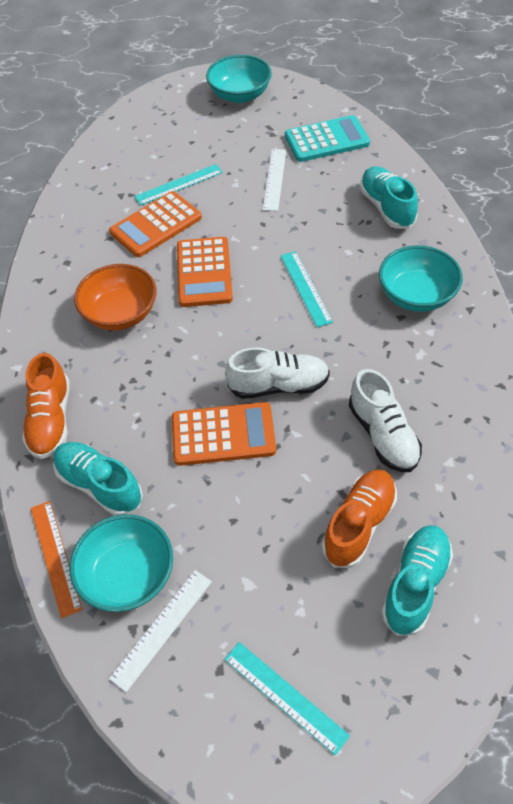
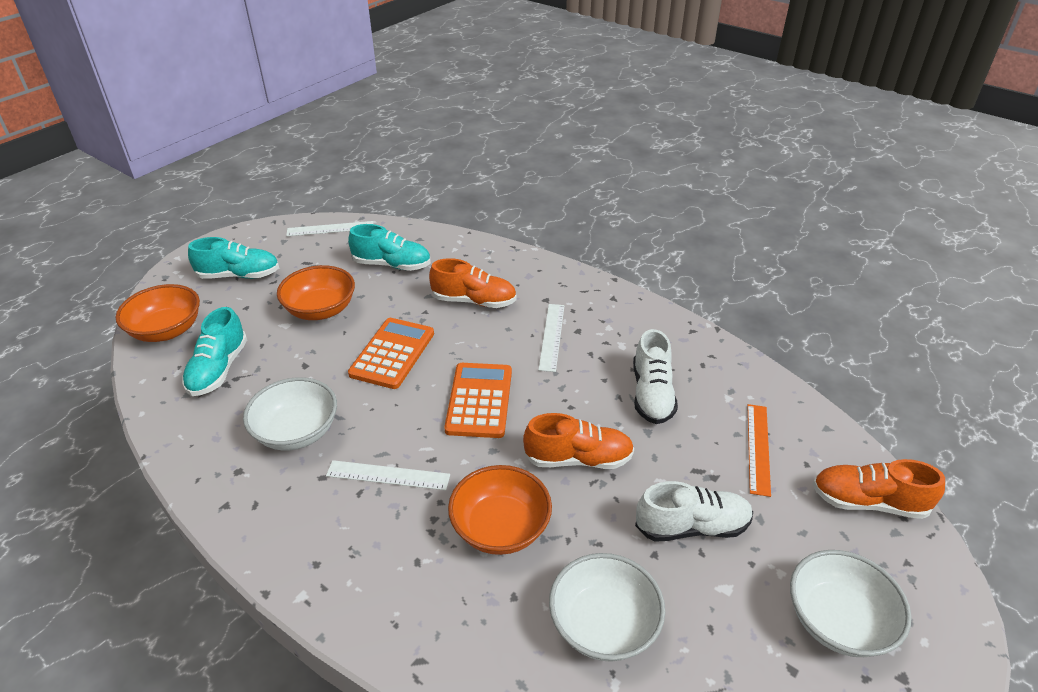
orange bowl: 1 -> 3
orange calculator: 3 -> 2
orange shoe: 2 -> 3
turquoise bowl: 3 -> 0
turquoise calculator: 1 -> 0
turquoise ruler: 3 -> 0
white bowl: 0 -> 3
white ruler: 2 -> 3

